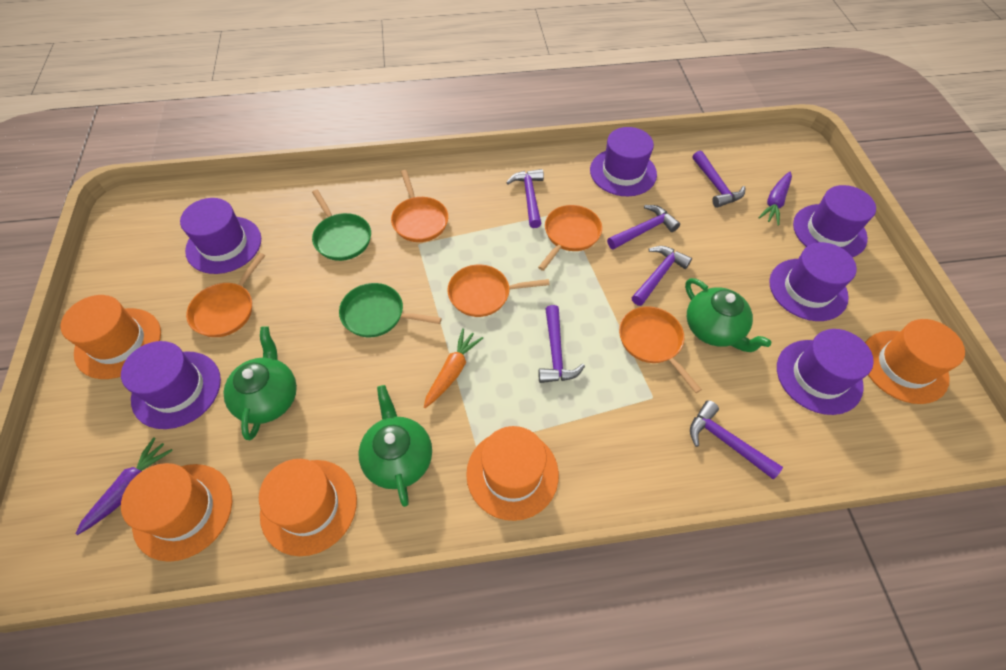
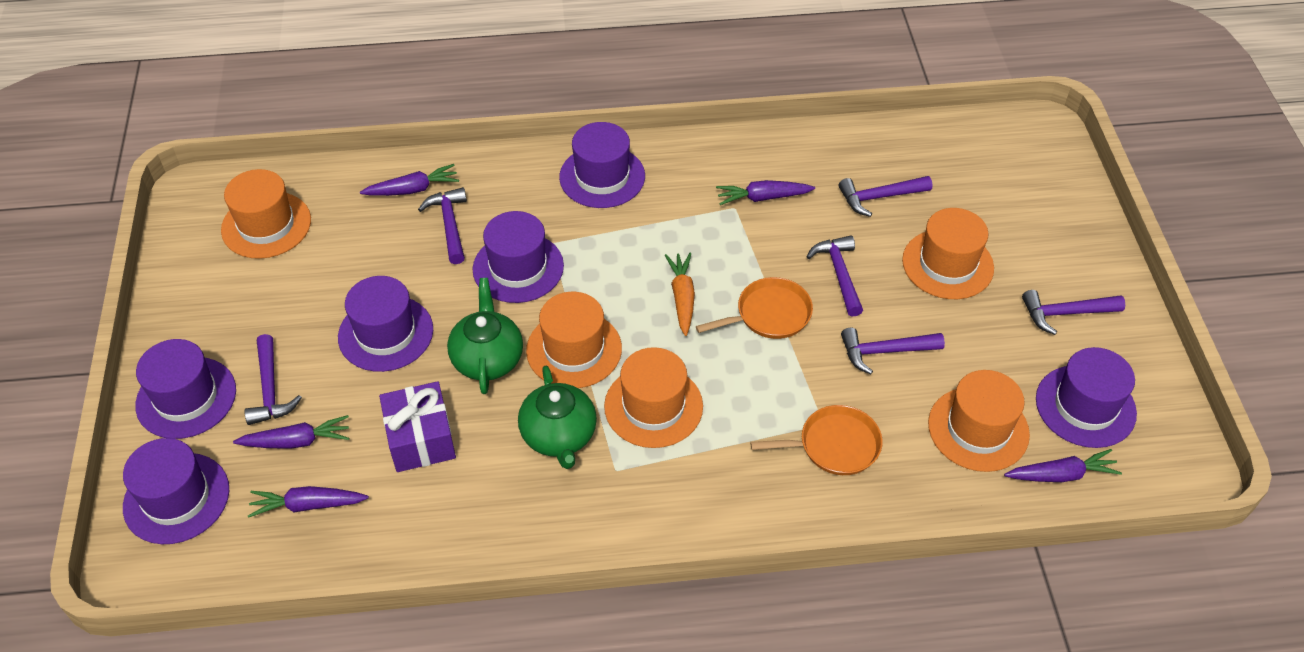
green pan: 2 -> 0
green teapot: 3 -> 2
orange pan: 5 -> 2
purple carrot: 2 -> 5
purple gift: 0 -> 1

